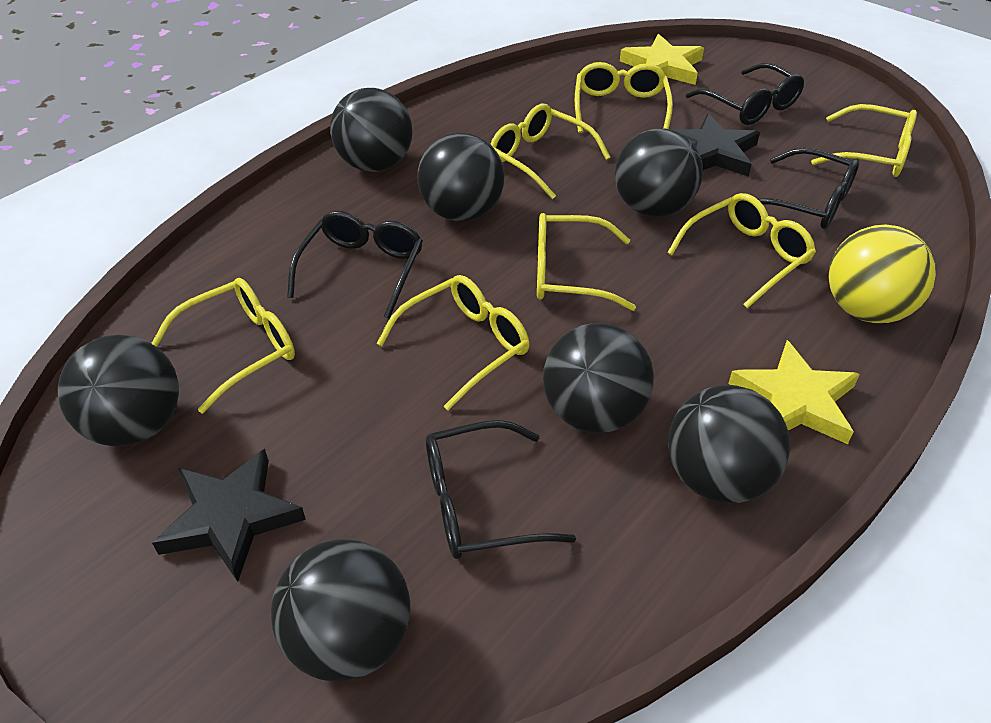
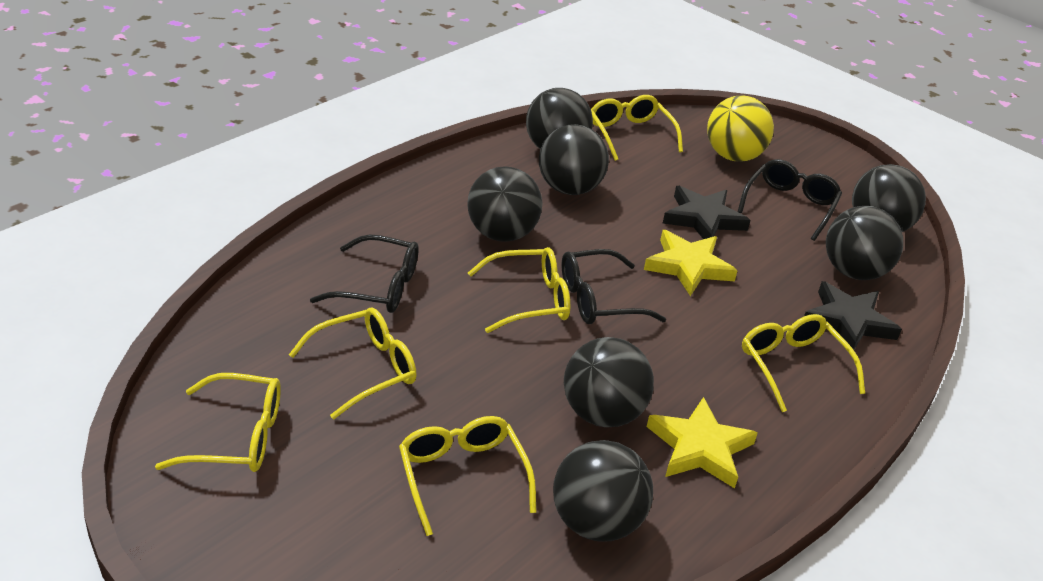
black glasses: 4 -> 3
yellow glasses: 7 -> 6

